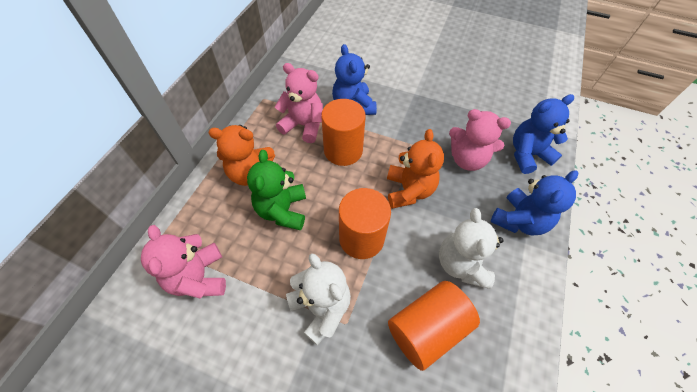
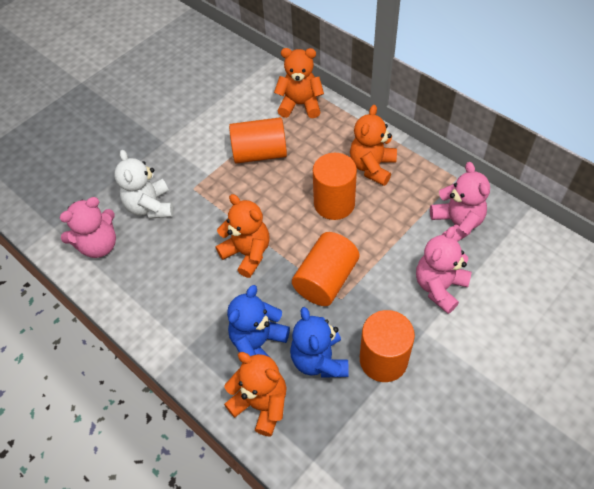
blue teddy bear: 3 -> 2
green teddy bear: 1 -> 0
orange cylinder: 3 -> 4
orange teddy bear: 2 -> 4
white teddy bear: 2 -> 1

